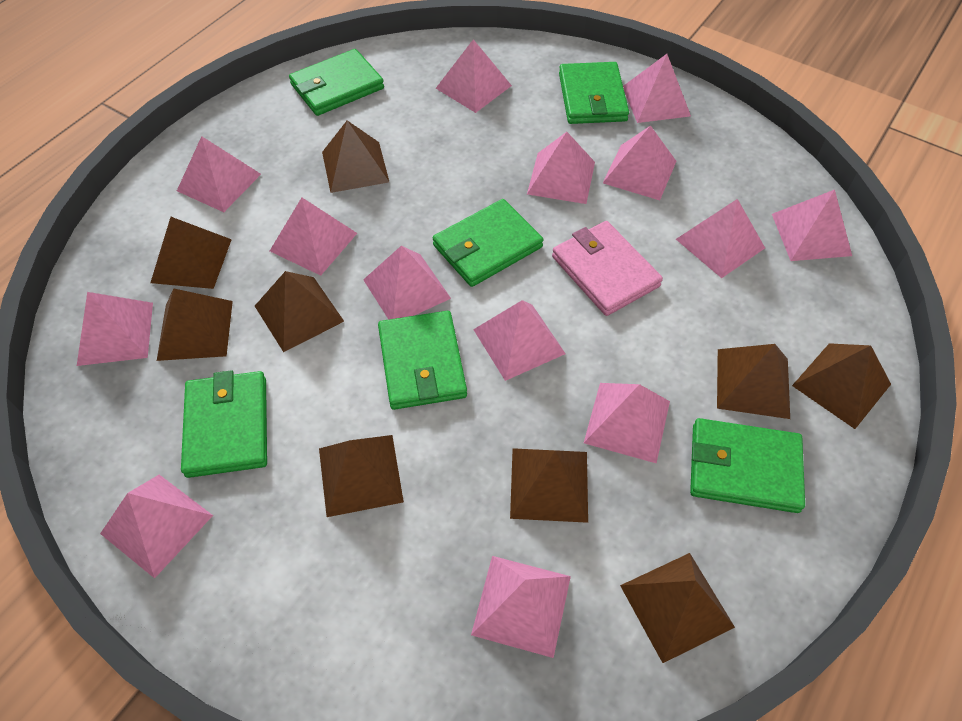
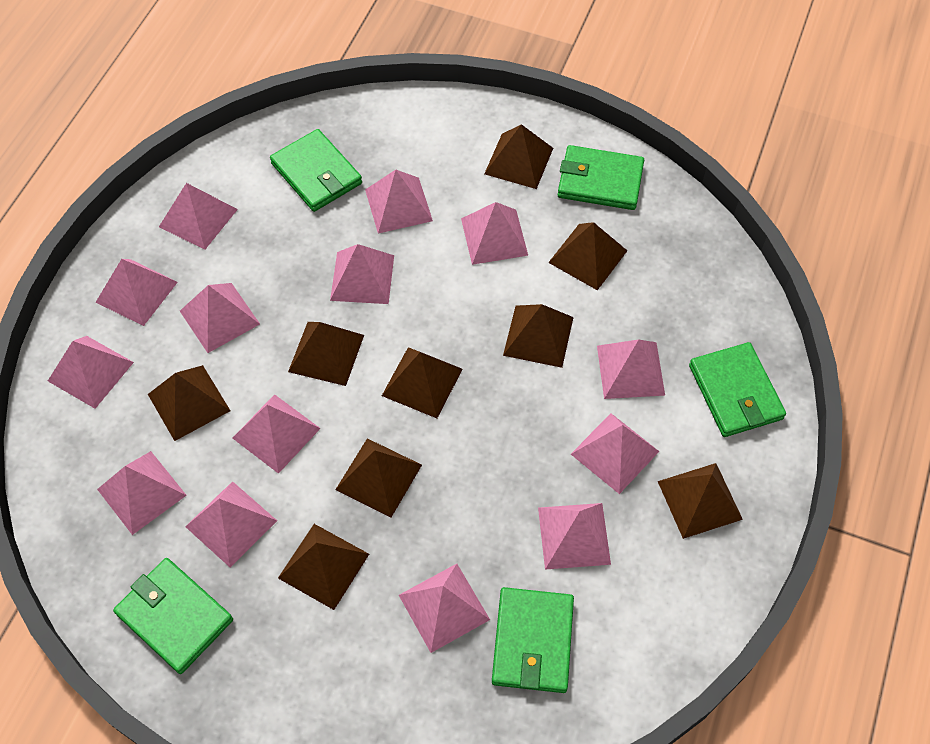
green wallet: 6 -> 5
pink wallet: 1 -> 0

